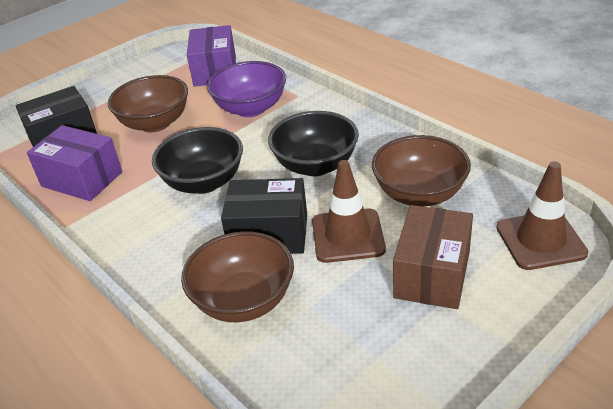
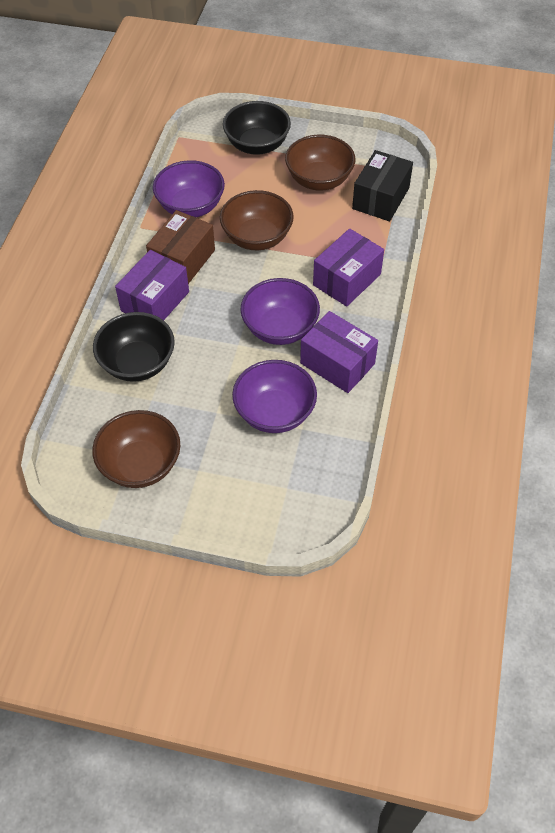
black box: 2 -> 1
brown traffic cone: 2 -> 0
purple bowl: 1 -> 3
purple box: 2 -> 3

